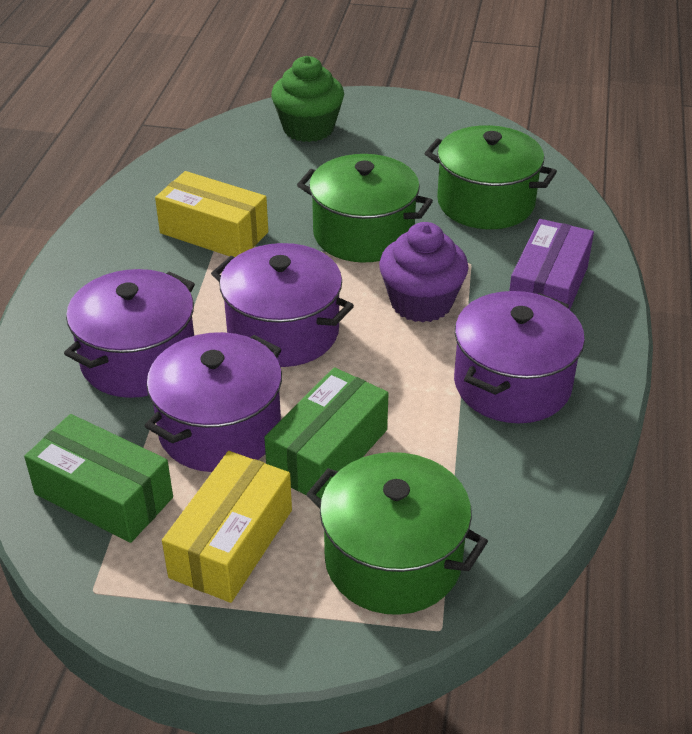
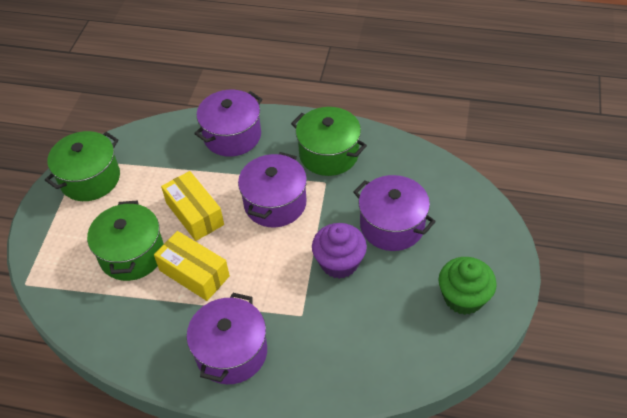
green box: 2 -> 0
purple box: 1 -> 0

